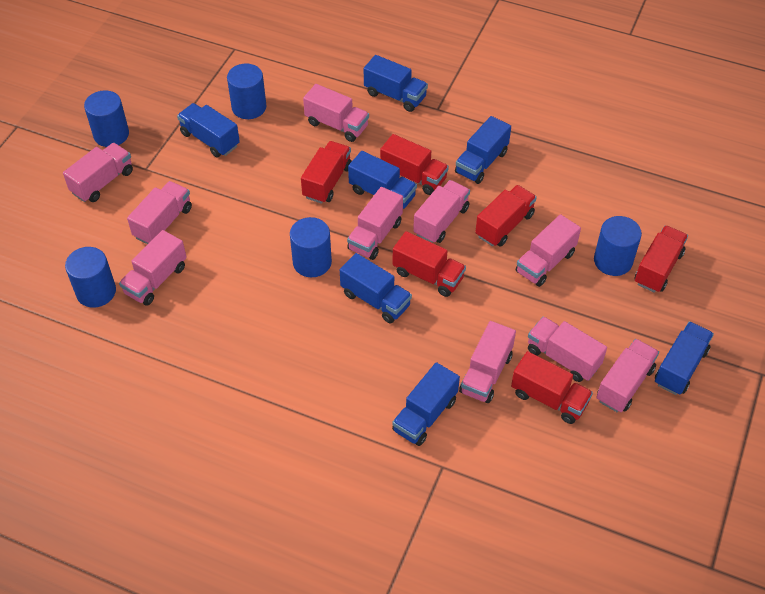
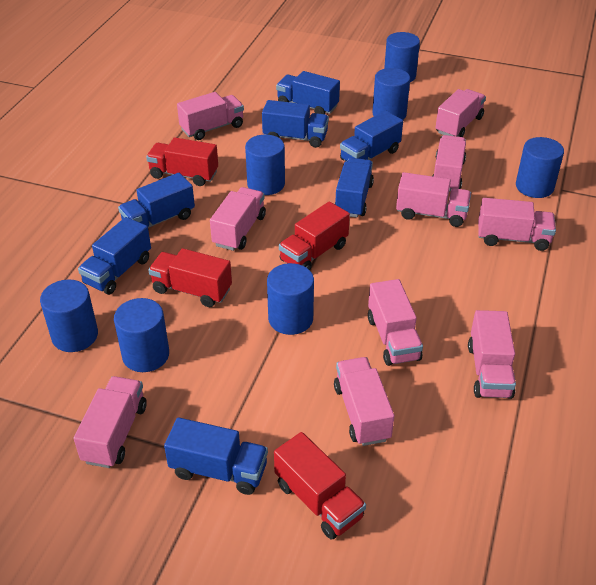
blue cylinder: 5 -> 7
red truck: 6 -> 4

